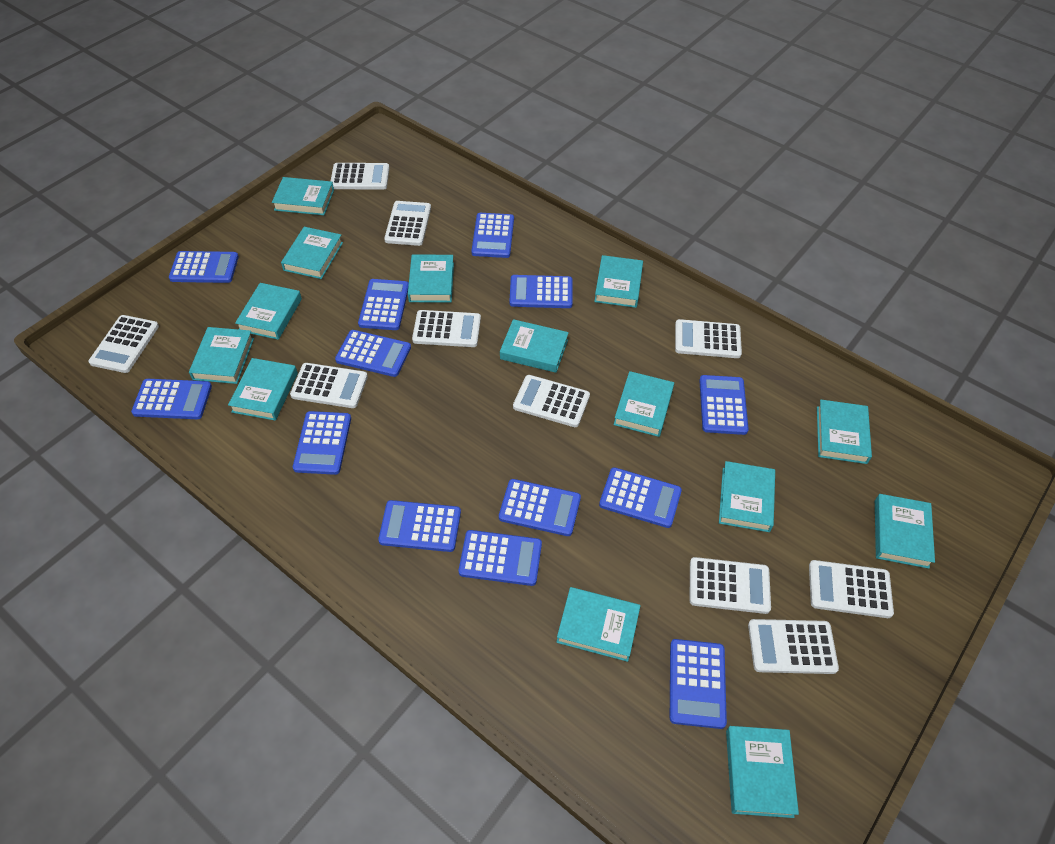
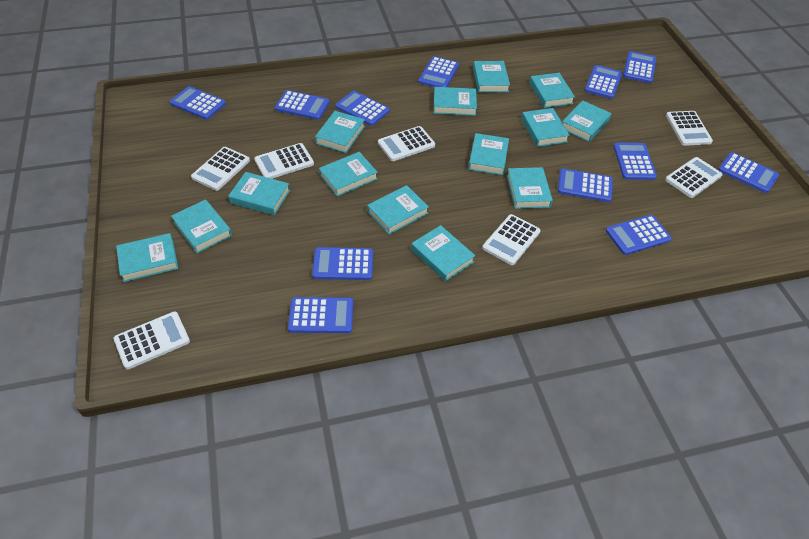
blue calculator: 13 -> 12
white calculator: 10 -> 7

